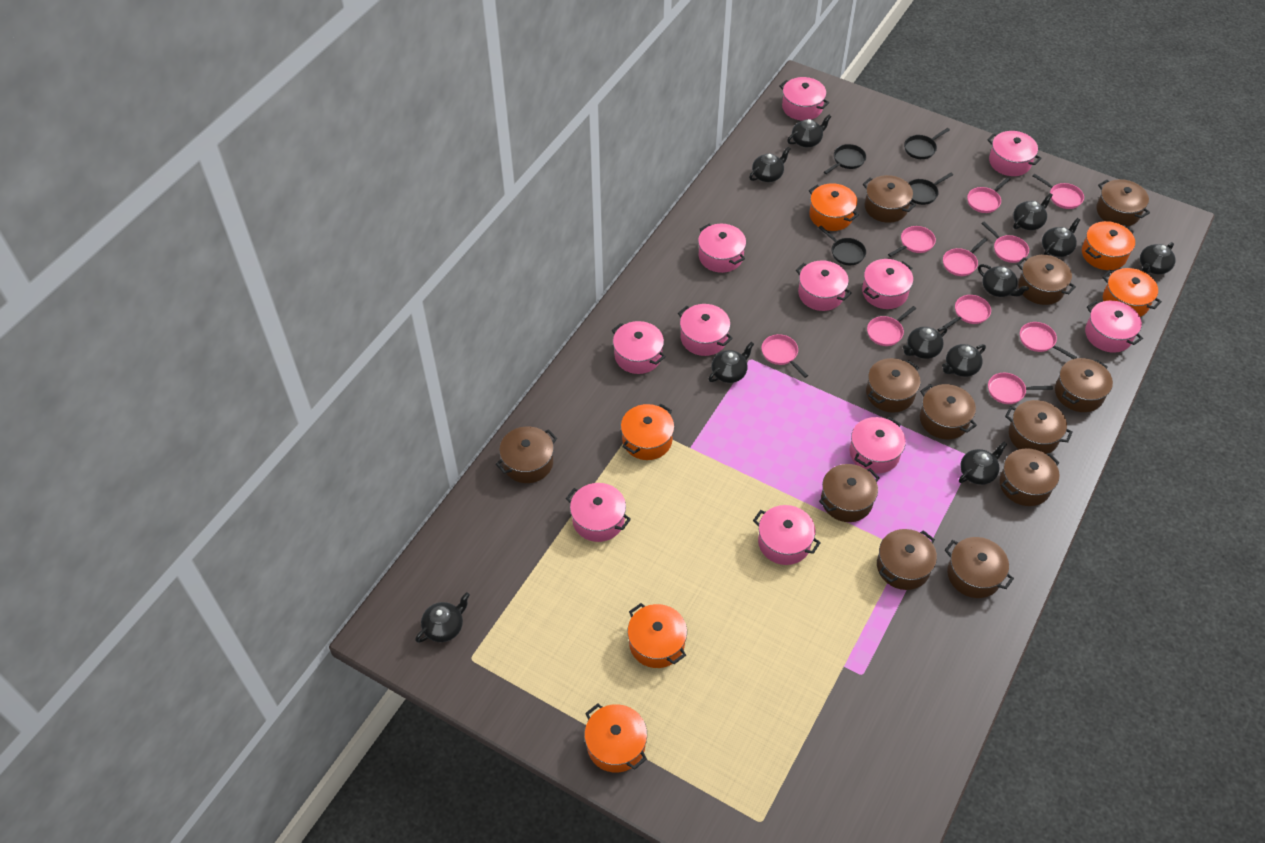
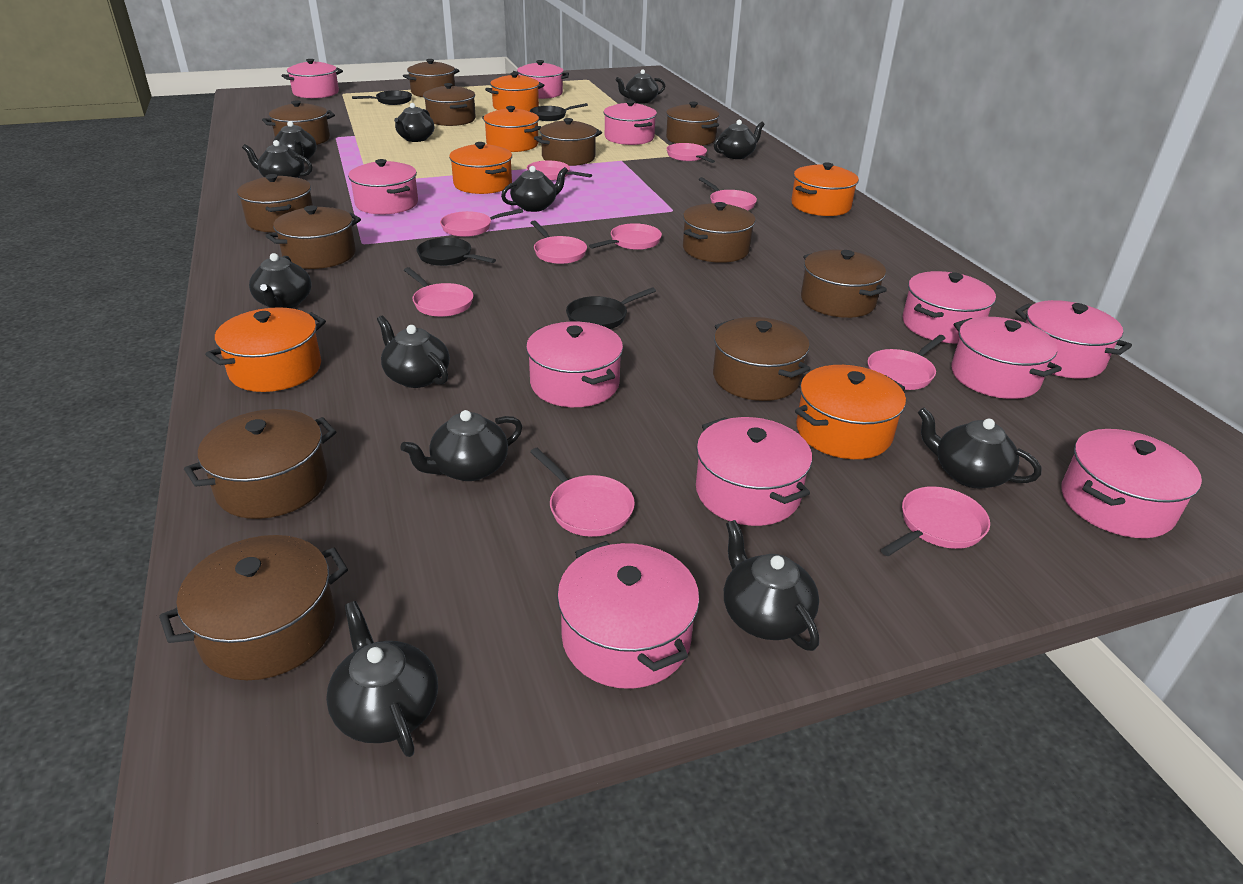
black teapot: 11 -> 12

